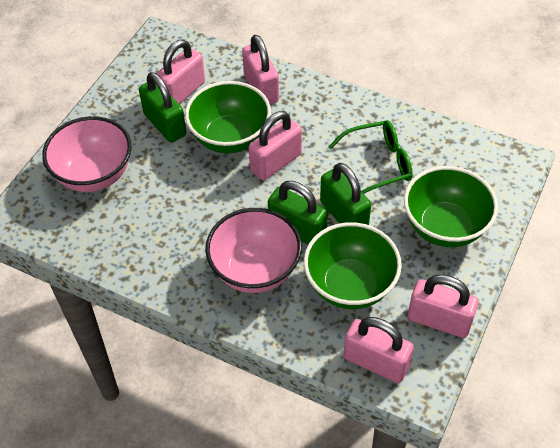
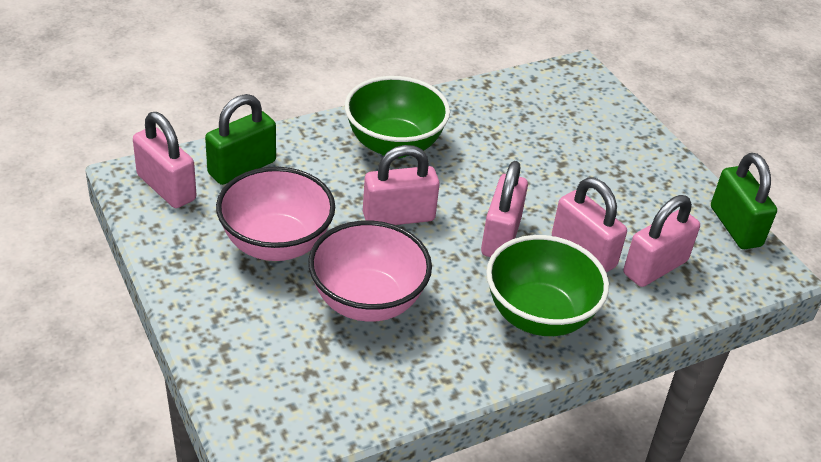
green bowl: 3 -> 2
green glasses: 1 -> 0
green padlock: 3 -> 2

